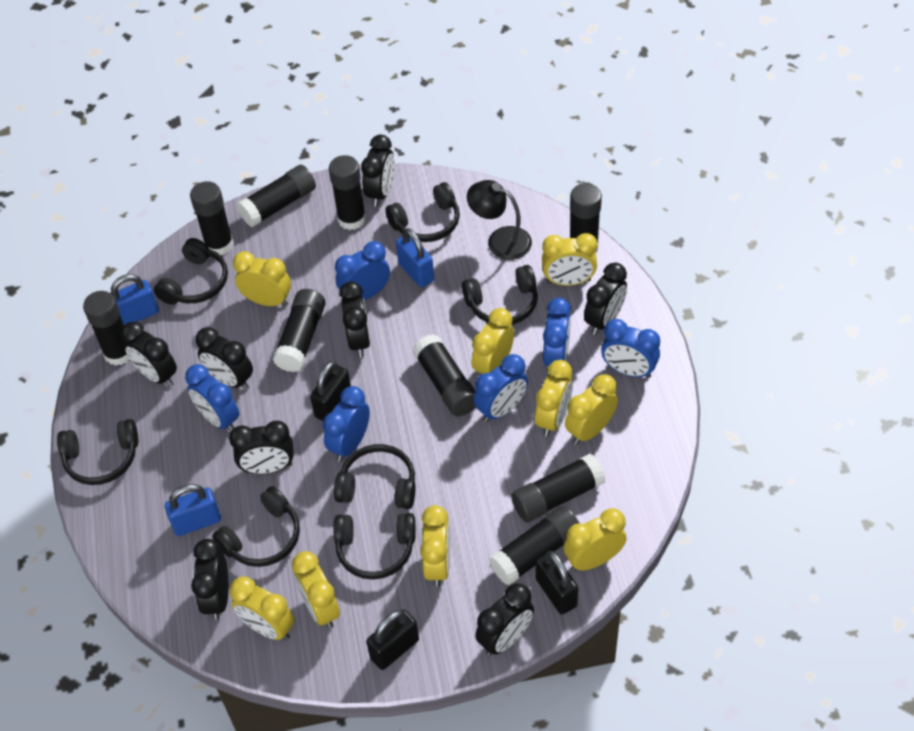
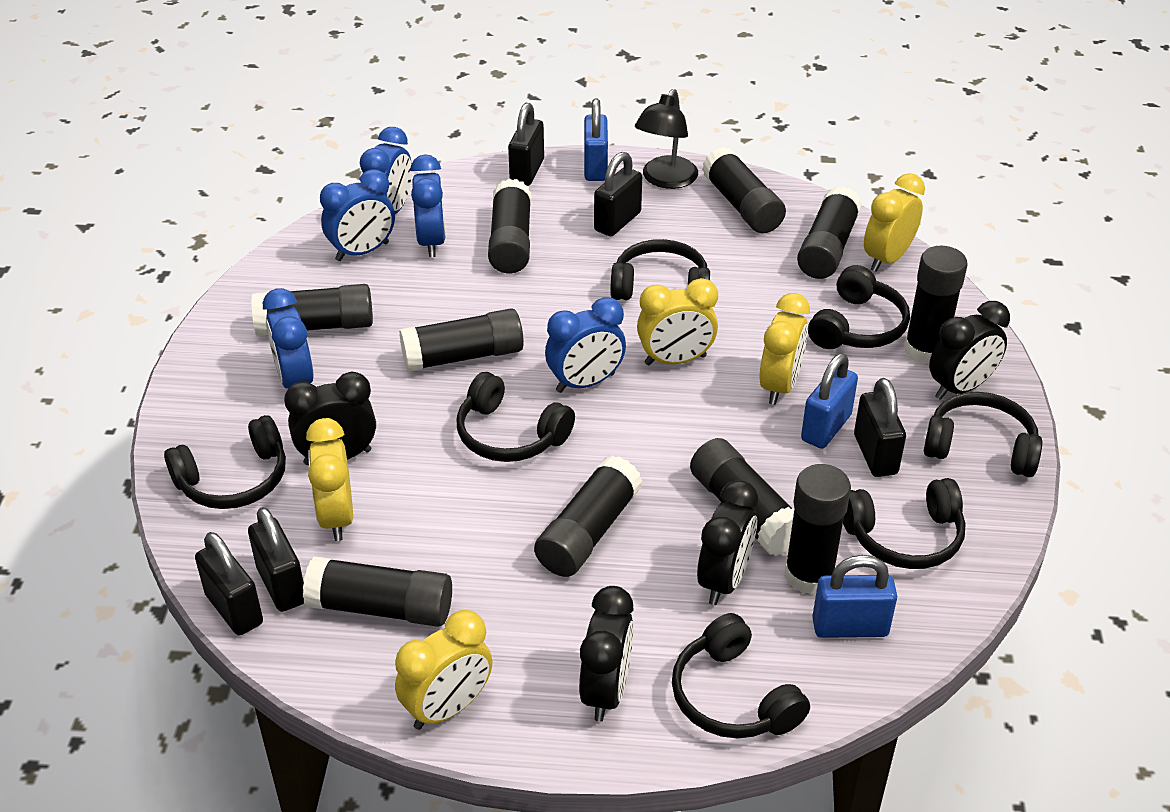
black clock: 8 -> 4
black glue stick: 9 -> 10
black padlock: 3 -> 5
blue clock: 6 -> 5
yellow clock: 9 -> 5

